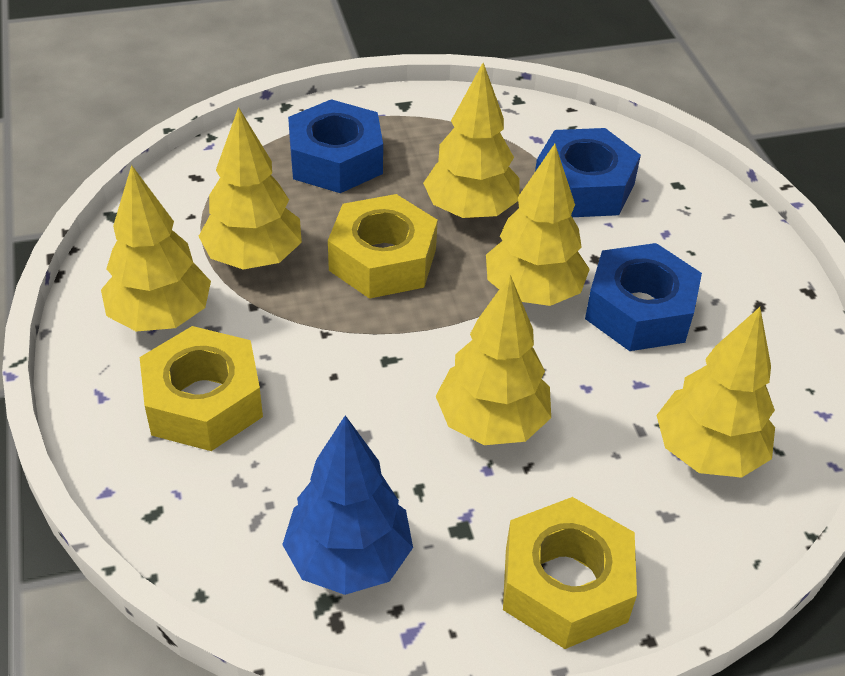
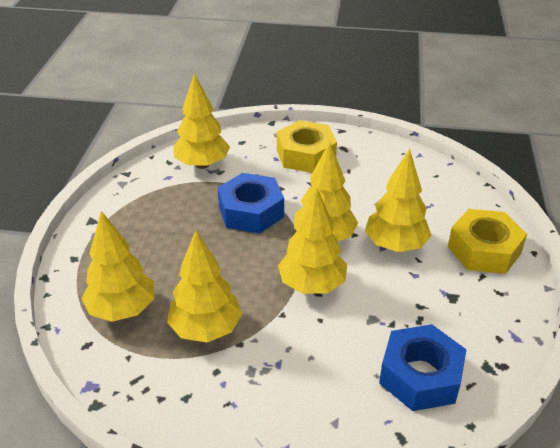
blue nut: 3 -> 2
blue tree: 1 -> 0
yellow nut: 3 -> 2

